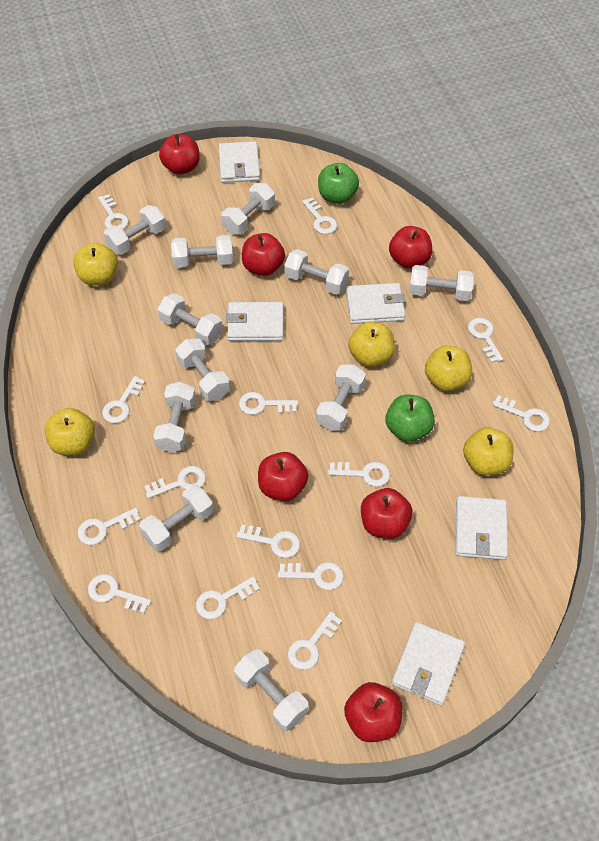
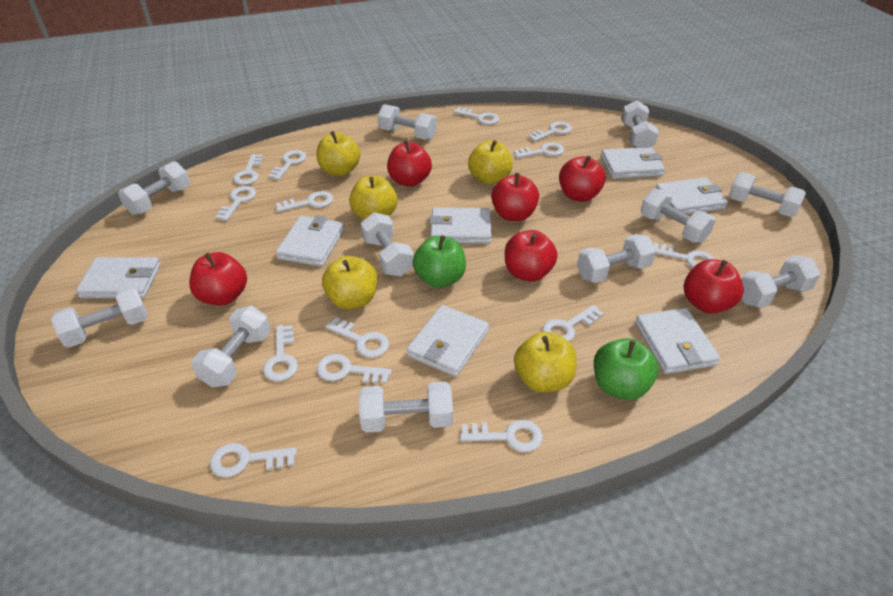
white wallet: 5 -> 7

